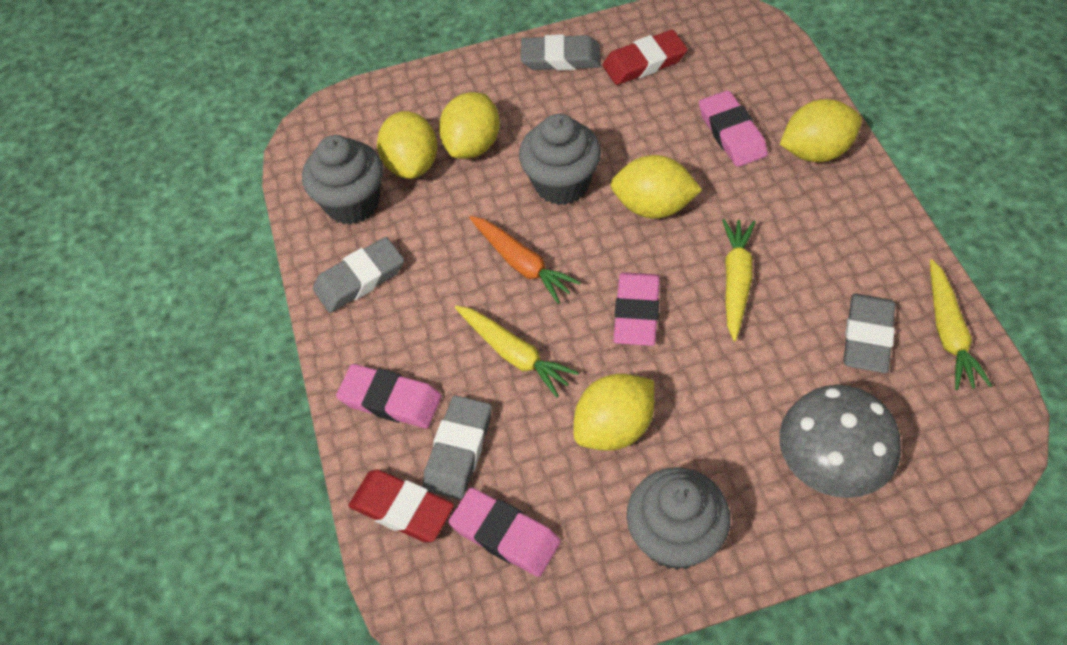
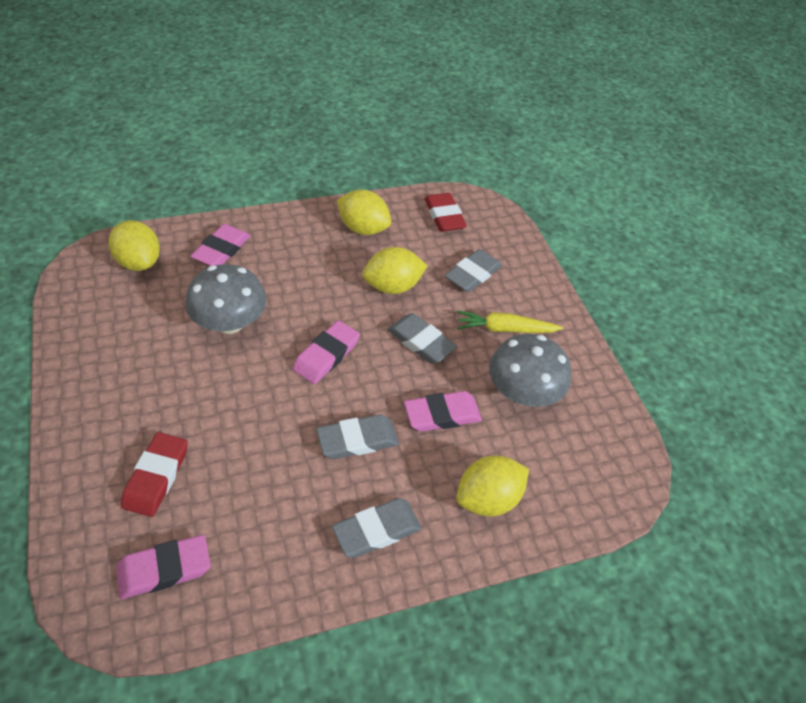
grey cupcake: 3 -> 0
grey mushroom: 1 -> 2
orange carrot: 1 -> 0
yellow carrot: 3 -> 1
yellow lemon: 5 -> 4

